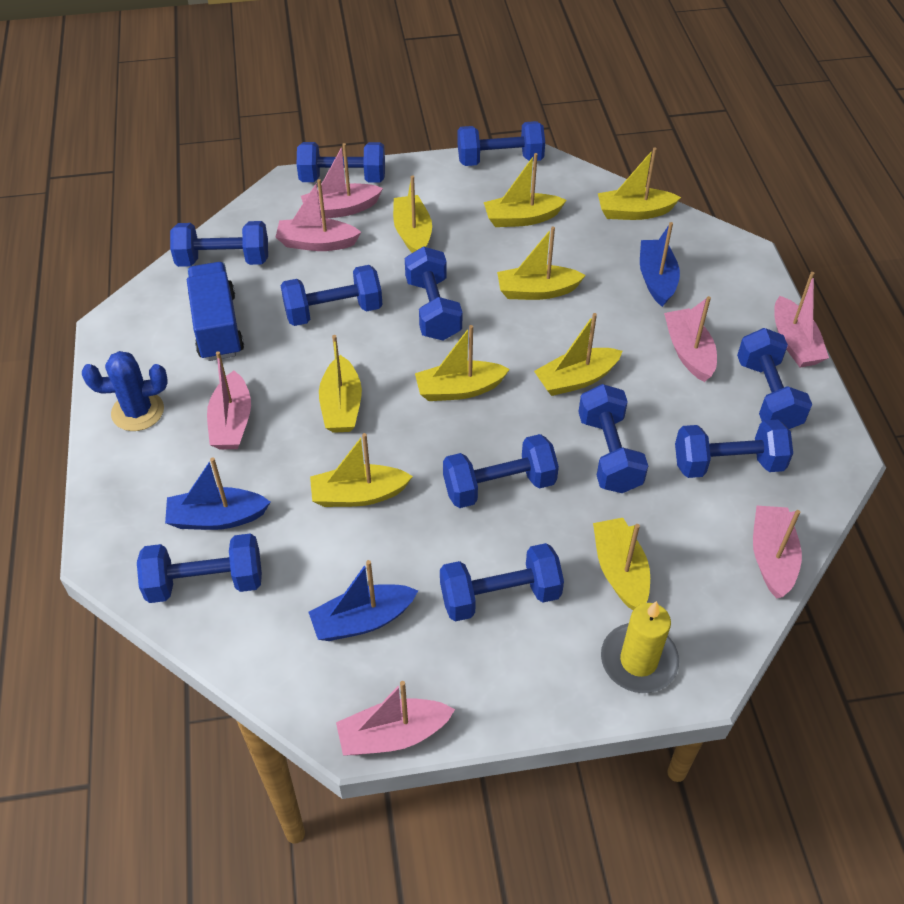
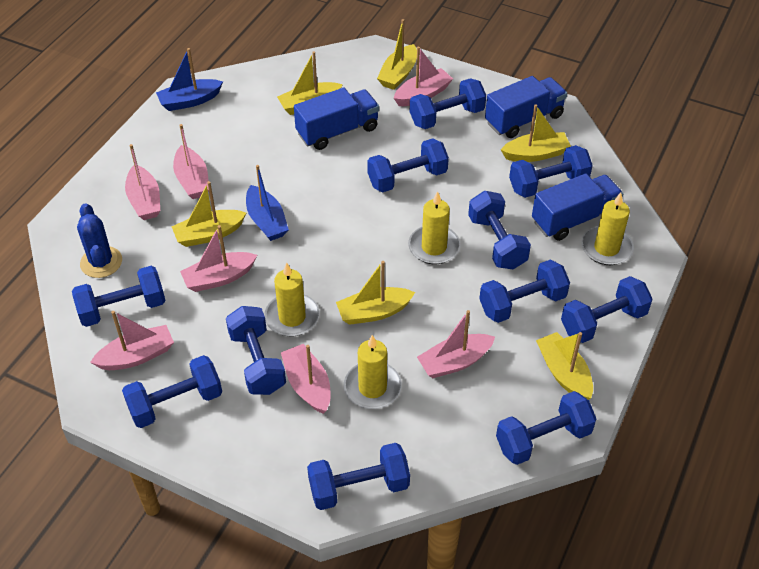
blue boat: 3 -> 2
blue truck: 1 -> 3
yellow boat: 9 -> 6
yellow candle: 1 -> 4

